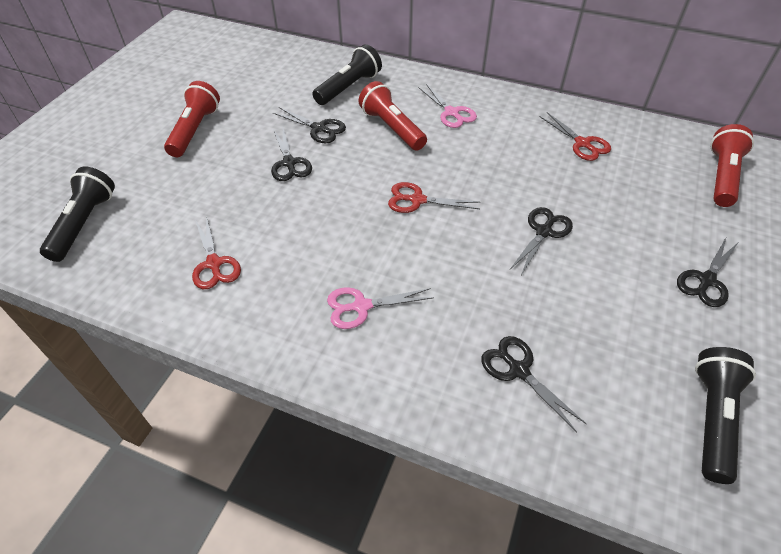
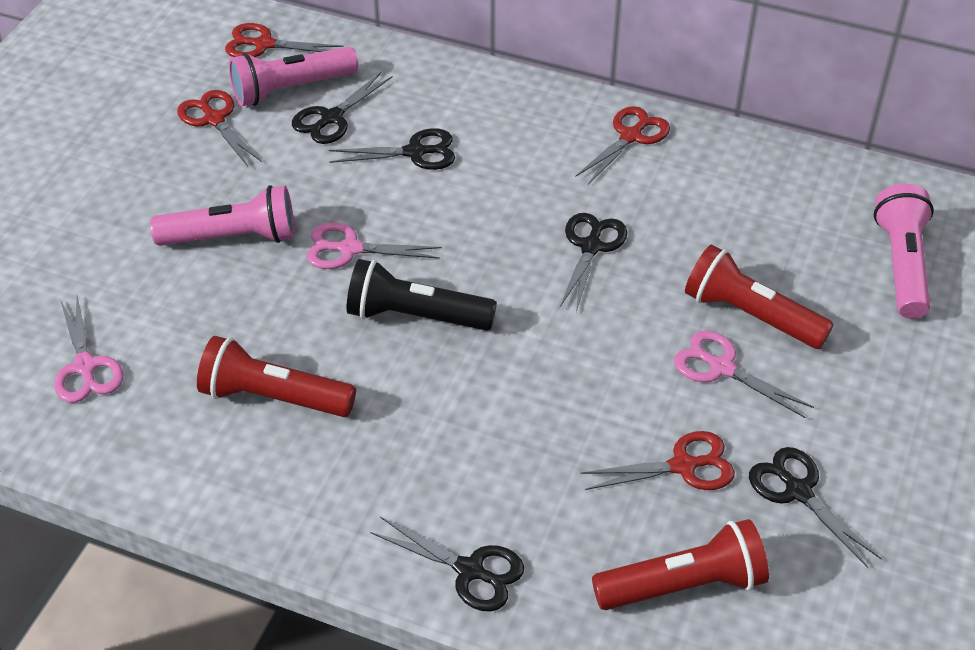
black flashlight: 3 -> 1
pink flashlight: 0 -> 3
pink scissors: 2 -> 3
red scissors: 3 -> 4

